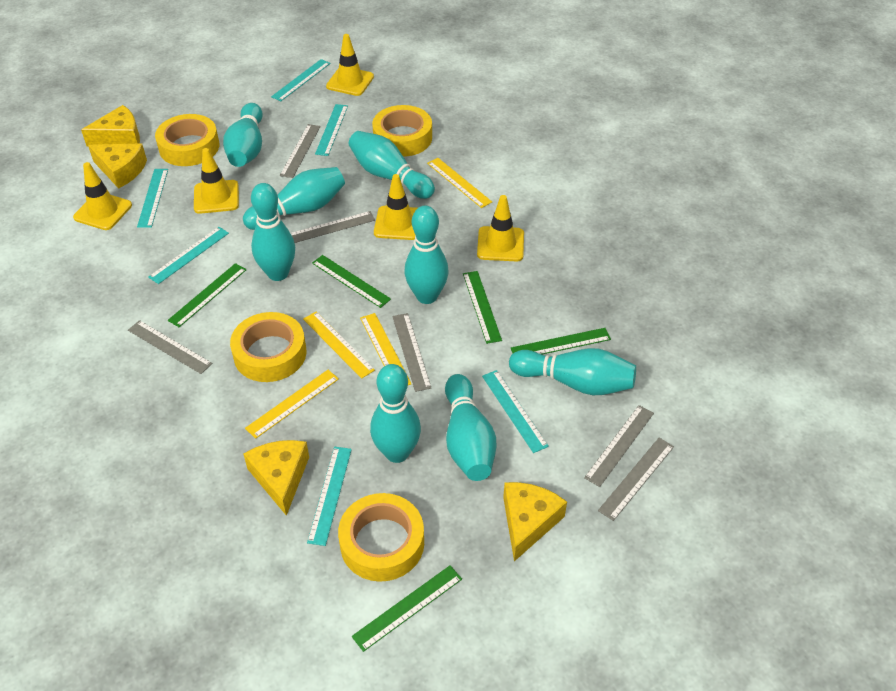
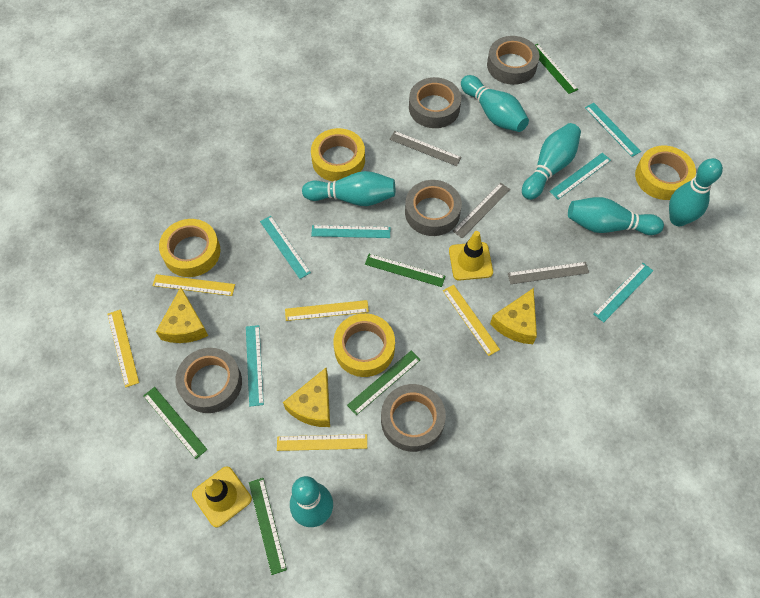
grey ruler: 6 -> 3
grey tape: 0 -> 5
turquoise bowling pin: 8 -> 6
yellow cheese: 4 -> 3
yellow ruler: 4 -> 5
yellow traffic cone: 5 -> 2

